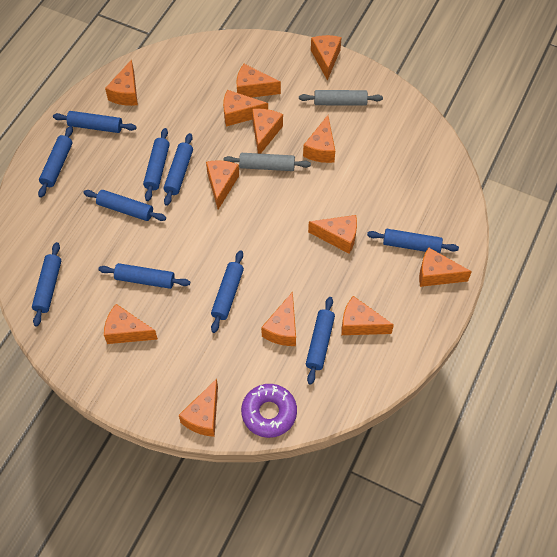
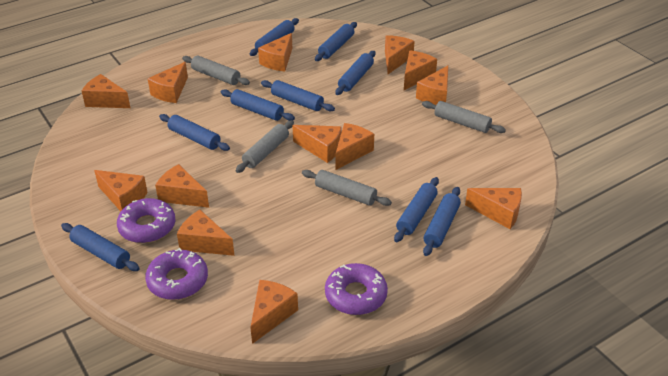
blue rolling pin: 10 -> 9
grey rolling pin: 2 -> 4
purple donut: 1 -> 3

